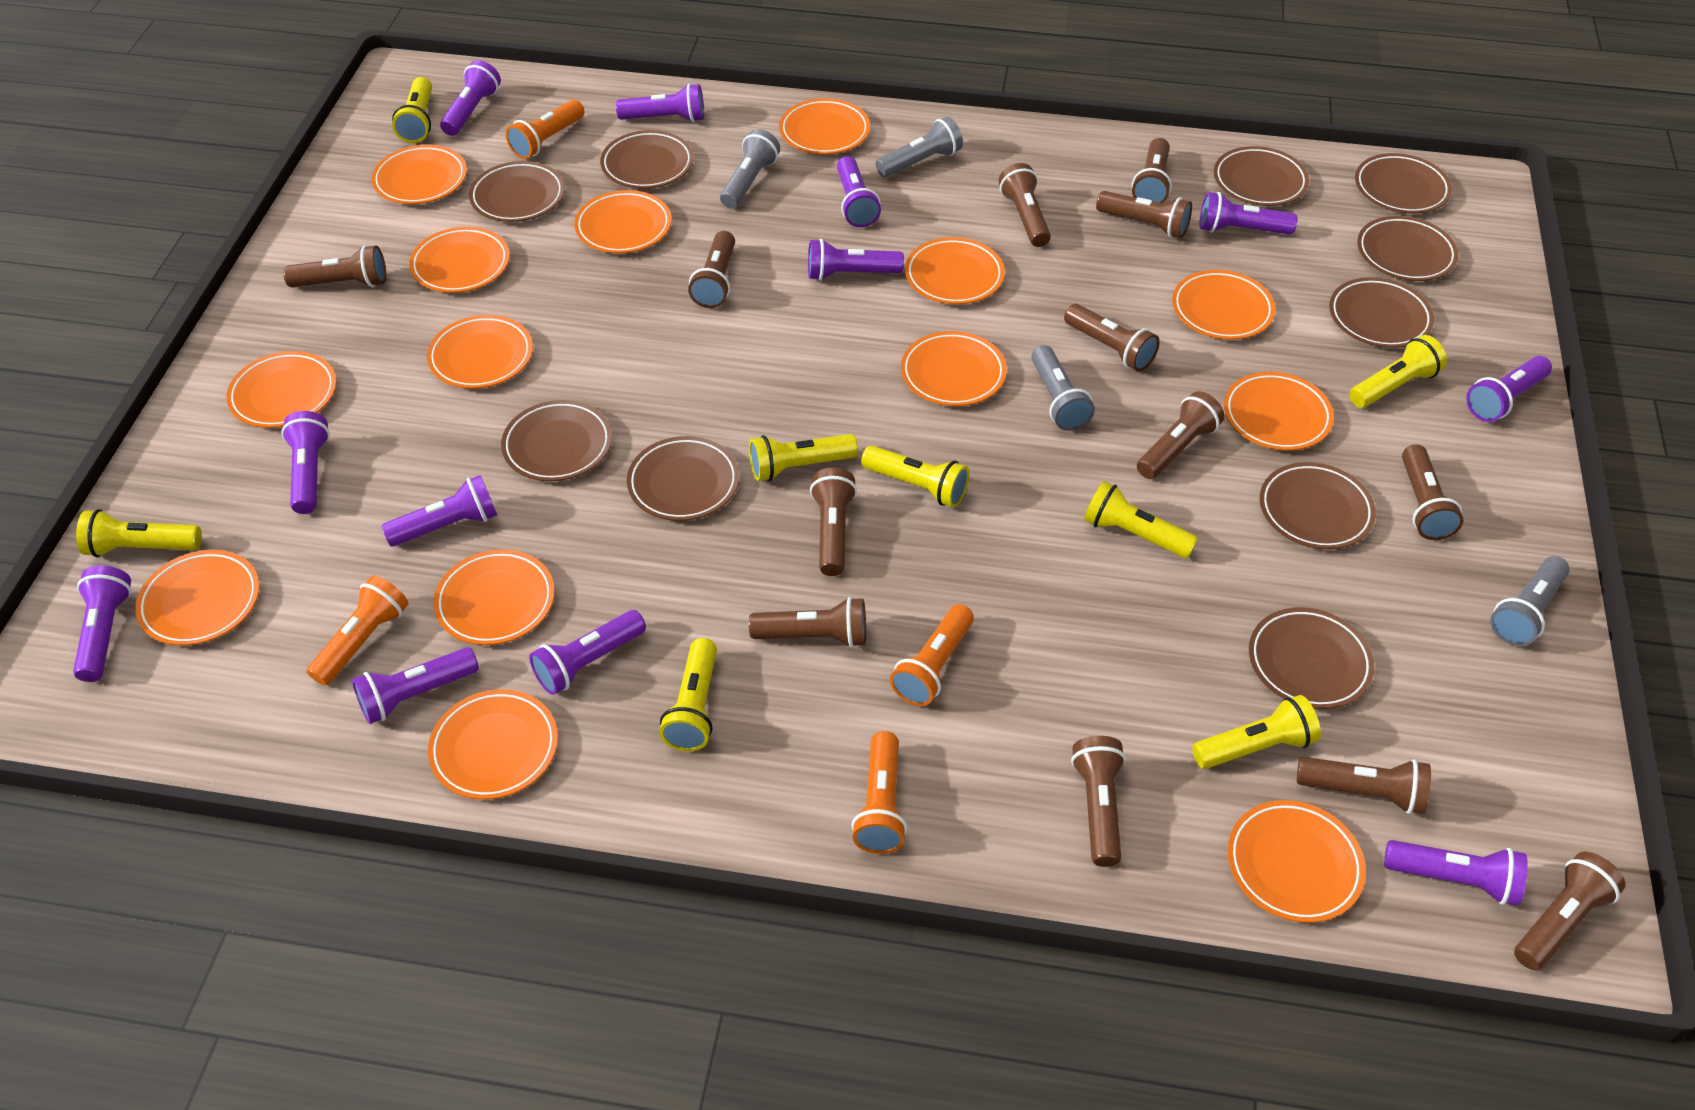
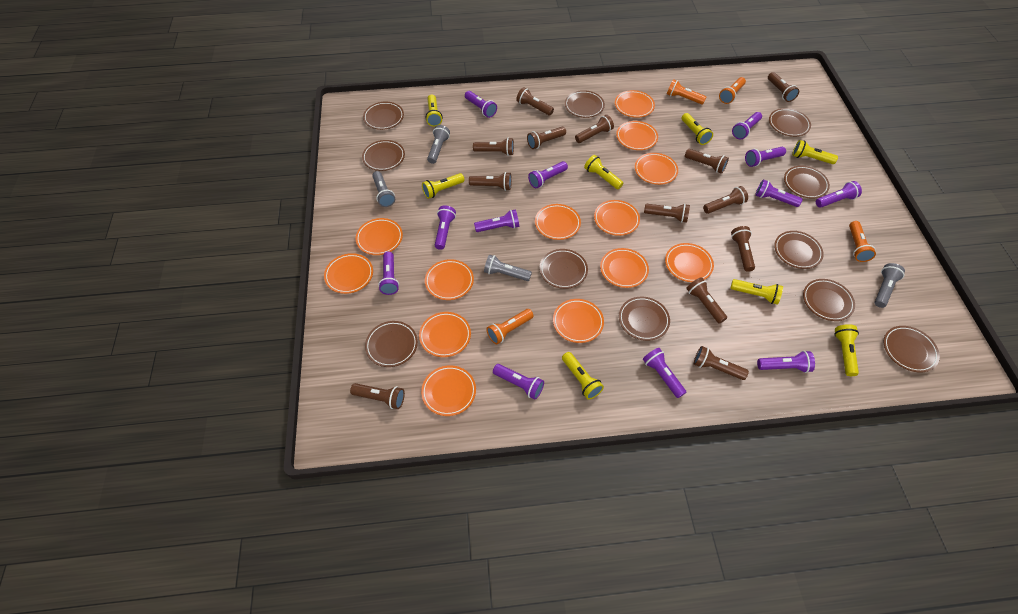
brown plate: 10 -> 11
orange plate: 14 -> 13

